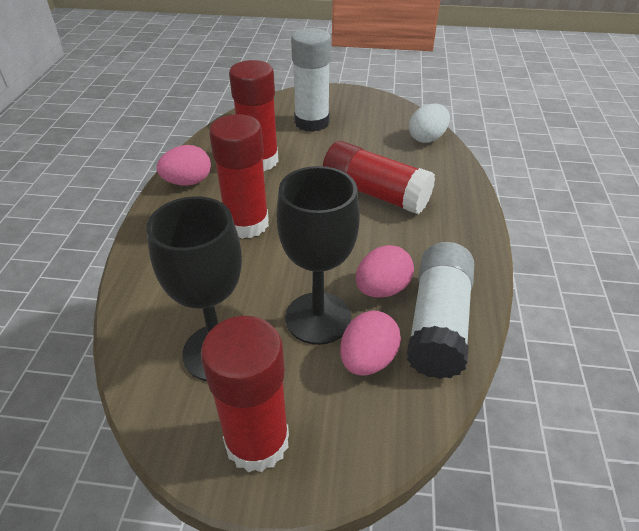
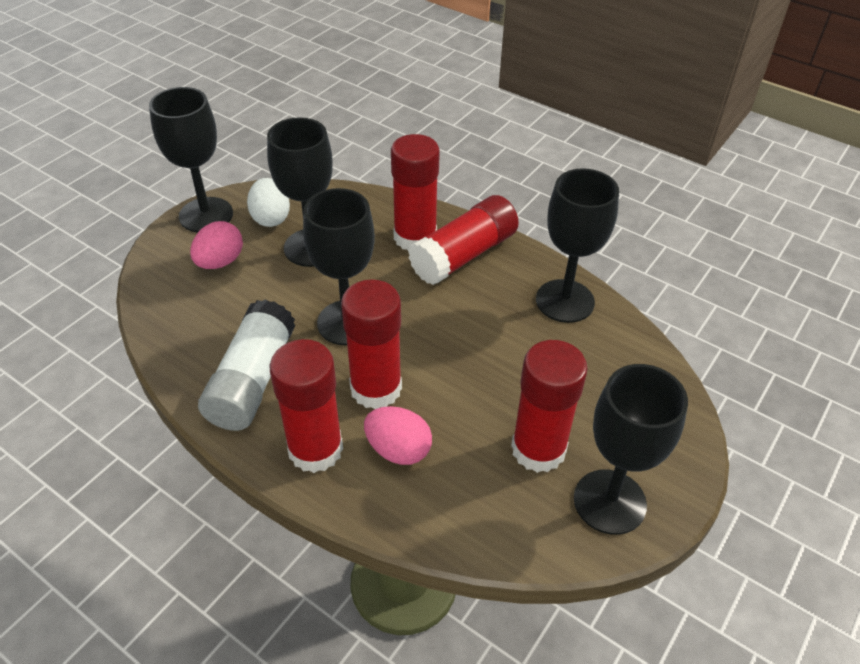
black goblet: 2 -> 5
pink egg: 3 -> 2
red glue stick: 4 -> 5
white glue stick: 2 -> 1

